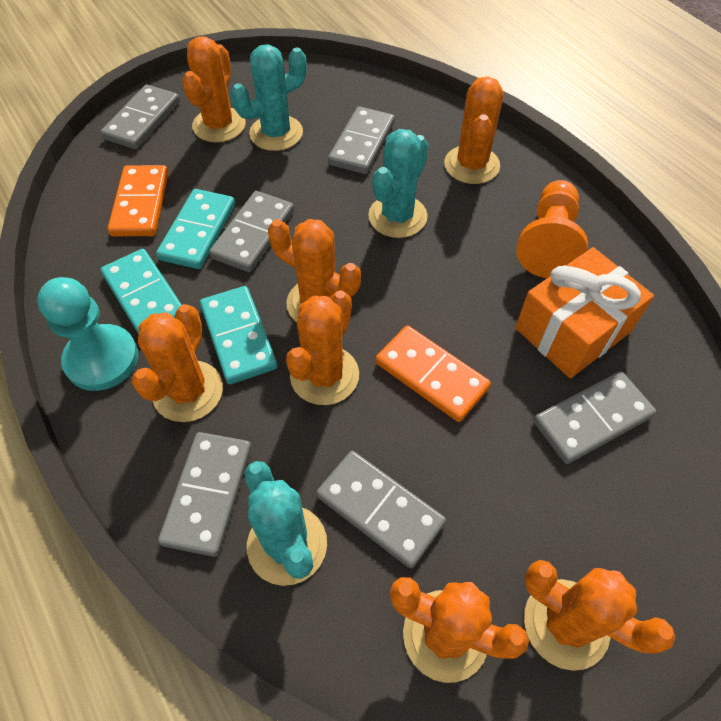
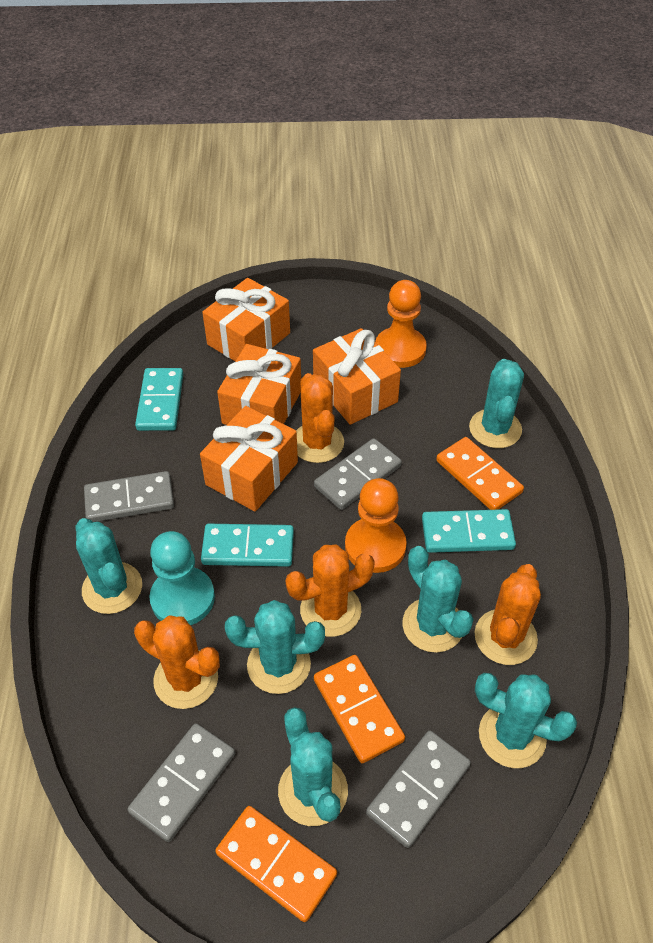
grey domino: 6 -> 4
orange cactus: 7 -> 4
orange domino: 2 -> 3
orange gift: 1 -> 4
orange pawn: 1 -> 2
turquoise cactus: 3 -> 6

